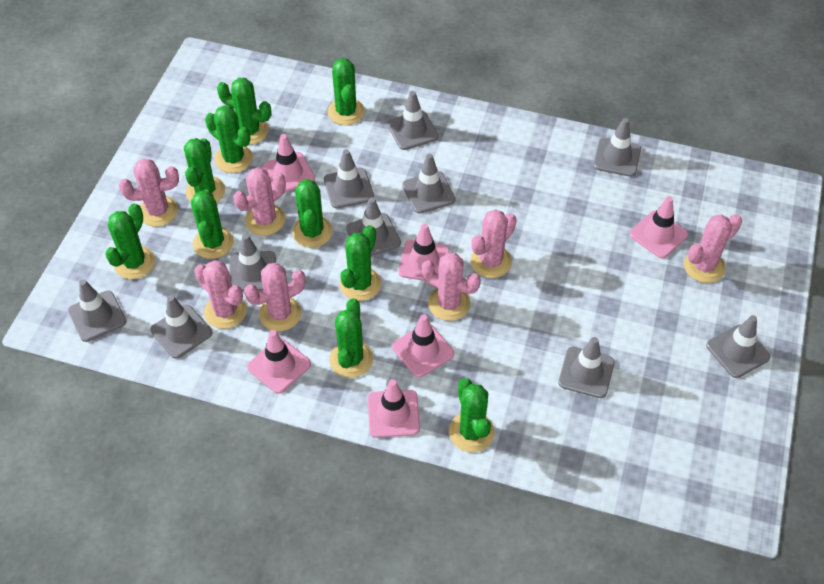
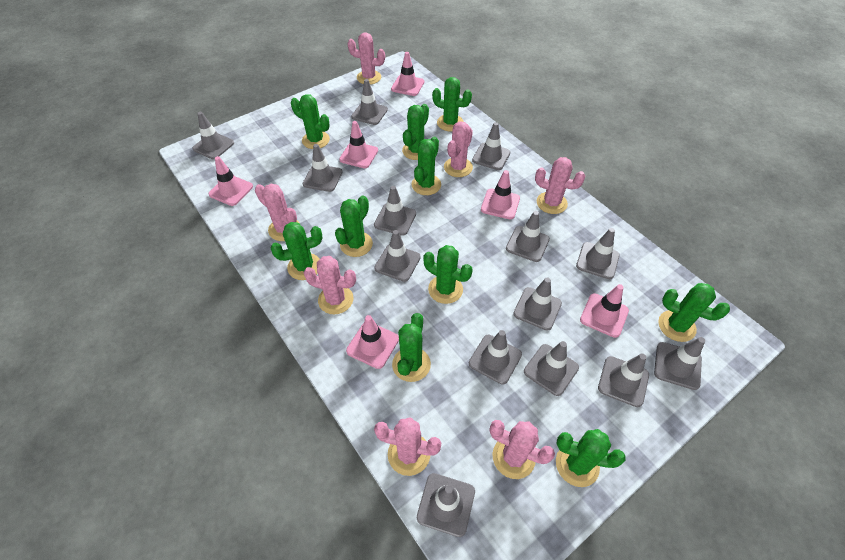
grey traffic cone: 10 -> 14

